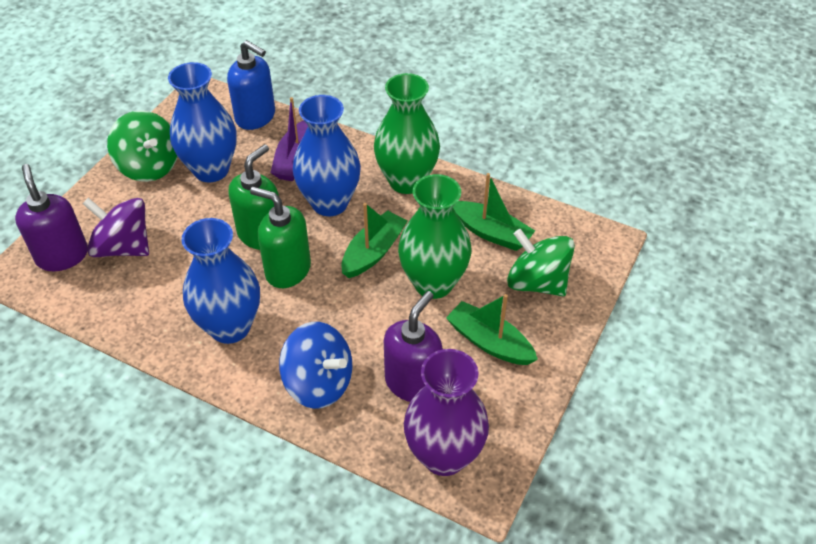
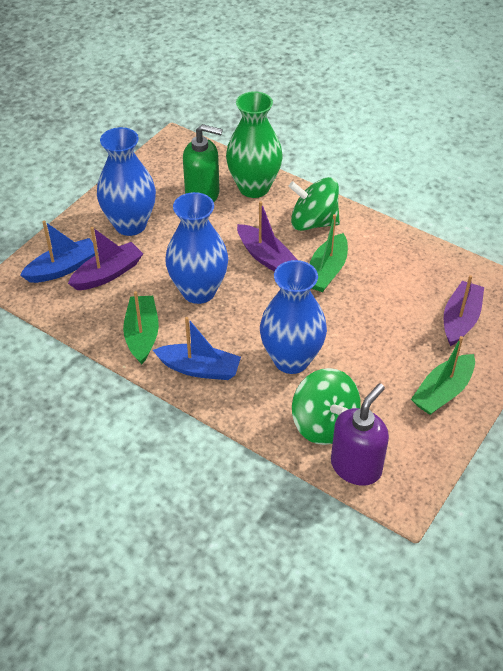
blue boat: 0 -> 2
blue soap dispenser: 1 -> 0
blue spinning top: 1 -> 0
green soap dispenser: 2 -> 1
green vase: 2 -> 1
purple boat: 1 -> 3
purple soap dispenser: 2 -> 1
purple spinning top: 1 -> 0
purple vase: 1 -> 0

